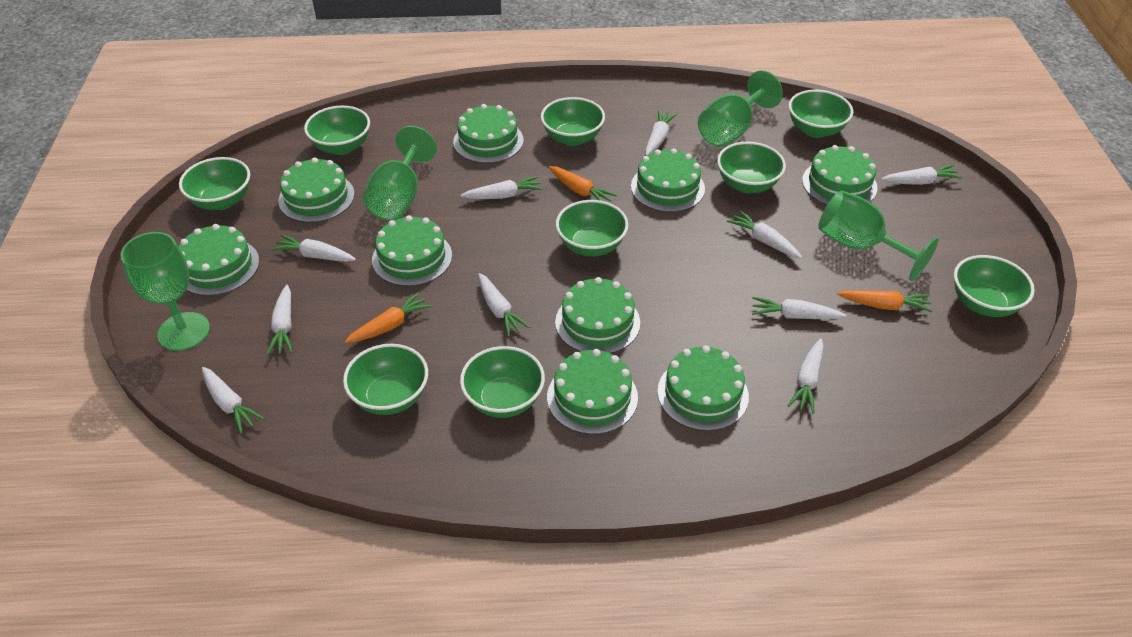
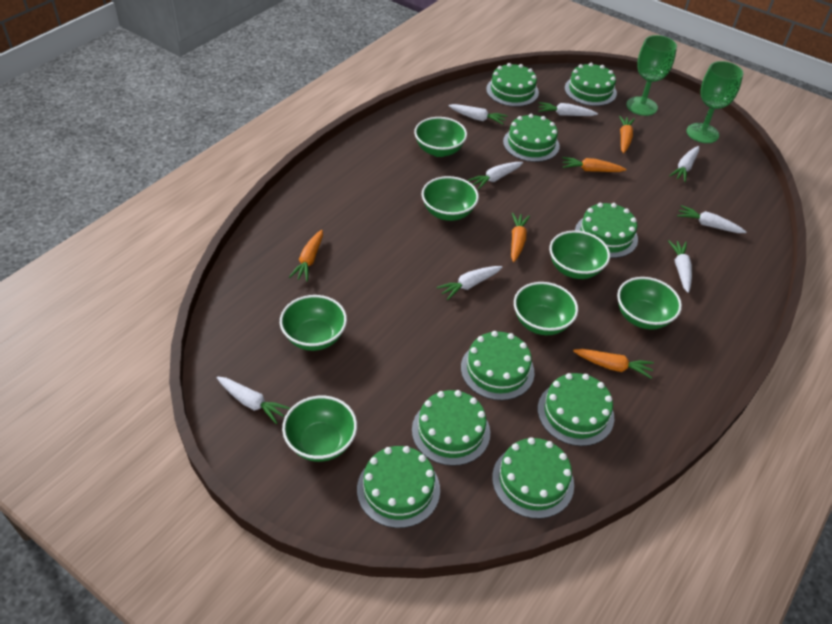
green bowl: 9 -> 7
green goblet: 4 -> 2
orange carrot: 3 -> 5
white carrot: 10 -> 8

